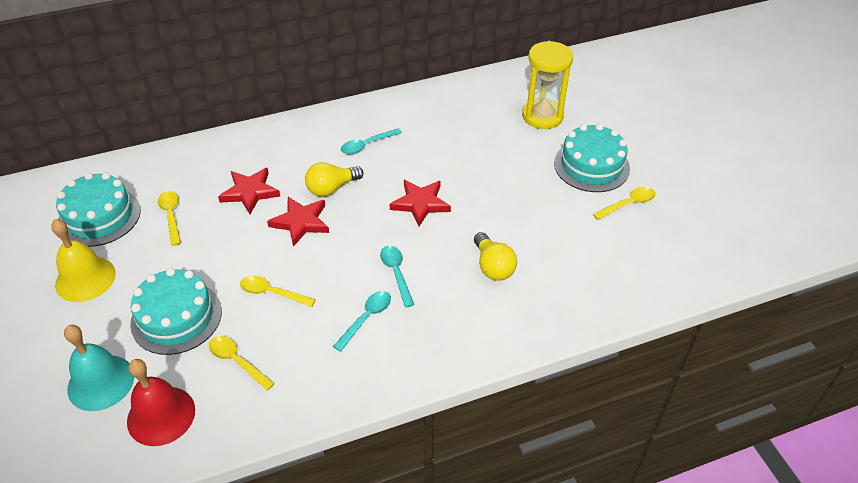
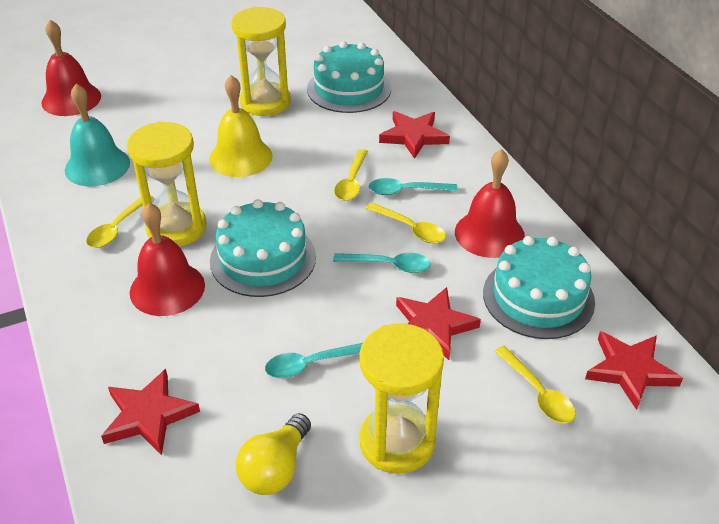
red bell: 1 -> 3
red star: 3 -> 4
yellow hourglass: 1 -> 3
yellow light bulb: 2 -> 1

